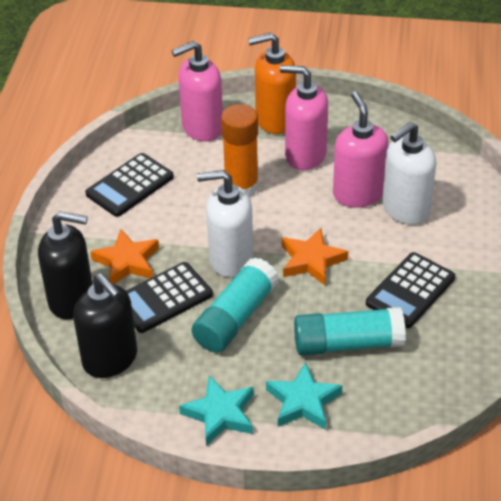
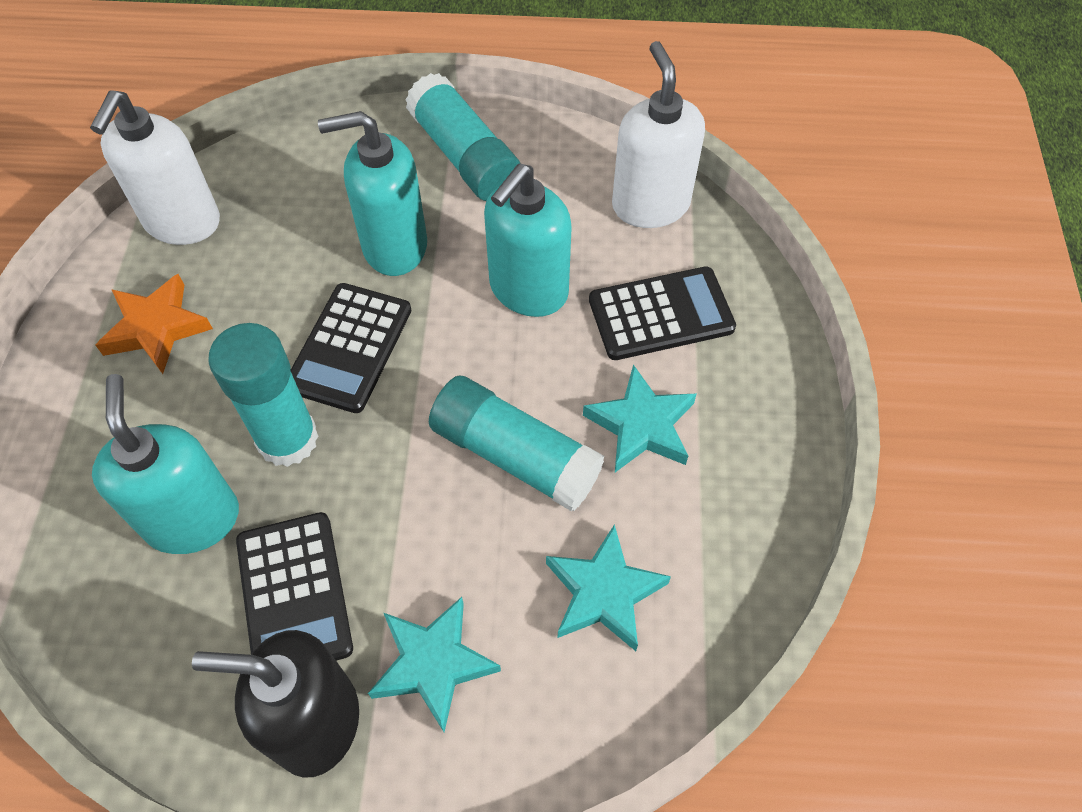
black soap dispenser: 2 -> 1
orange glue stick: 1 -> 0
orange soap dispenser: 1 -> 0
orange star: 2 -> 1
pink soap dispenser: 3 -> 0
turquoise glue stick: 2 -> 3
turquoise soap dispenser: 0 -> 3
turquoise star: 2 -> 3

